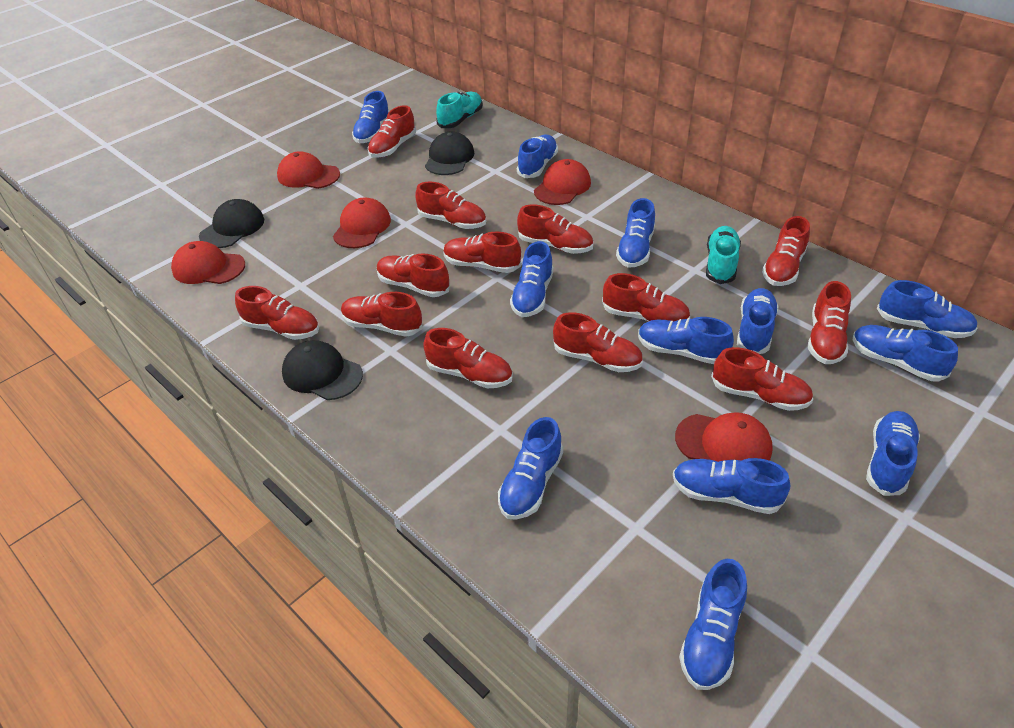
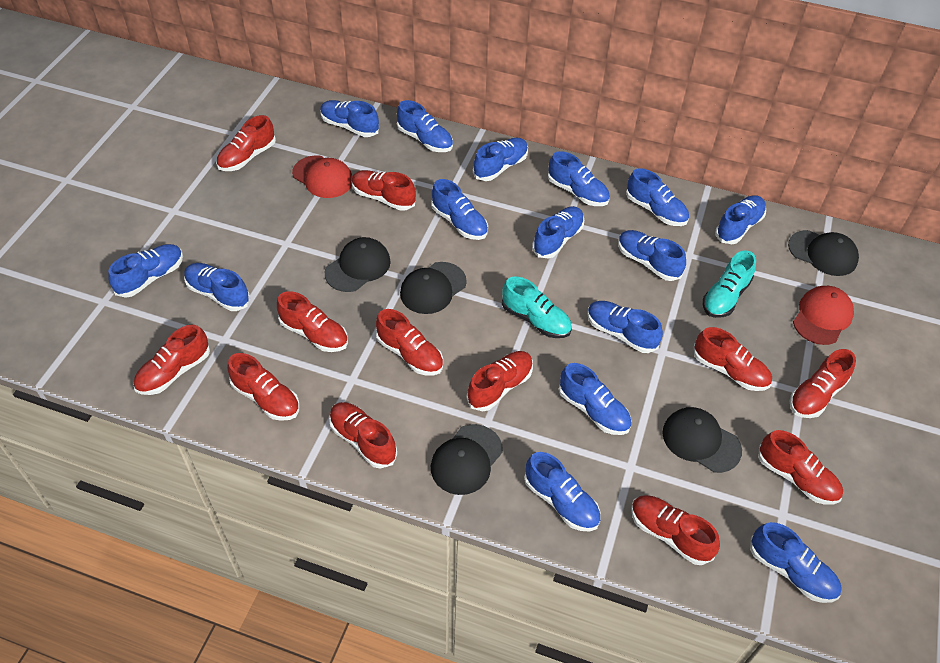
black cap: 3 -> 5
blue shoe: 12 -> 15
red cap: 5 -> 2
red shoe: 13 -> 12

